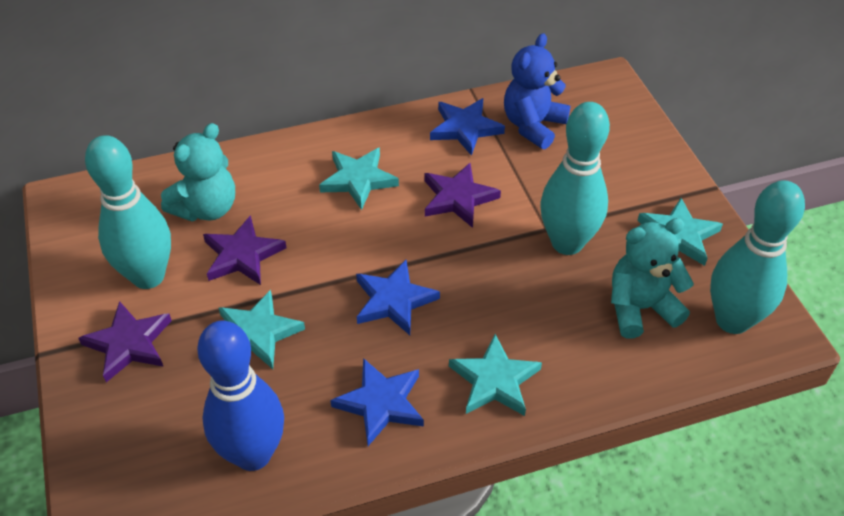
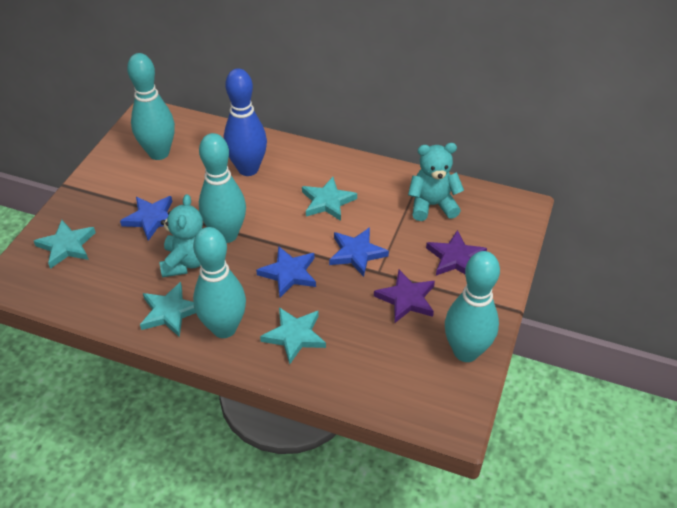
blue teddy bear: 1 -> 0
purple star: 3 -> 2
turquoise bowling pin: 3 -> 4

